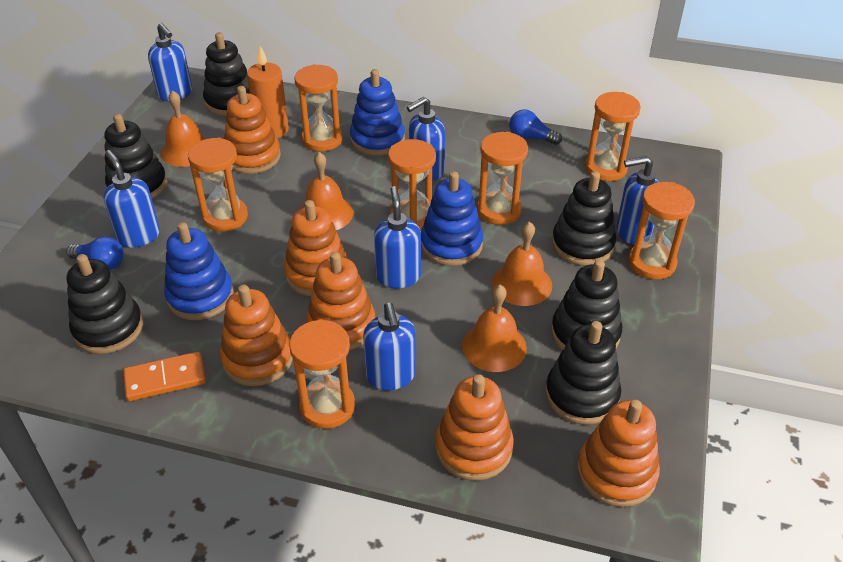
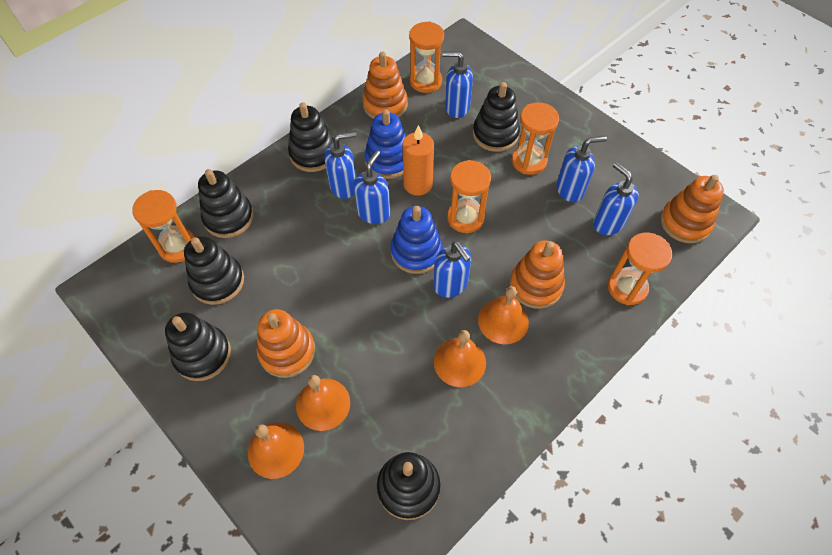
blue light bulb: 2 -> 0
blue stacking toy: 3 -> 2
orange domino: 1 -> 0
orange hourglass: 7 -> 5
orange stacking toy: 6 -> 4

